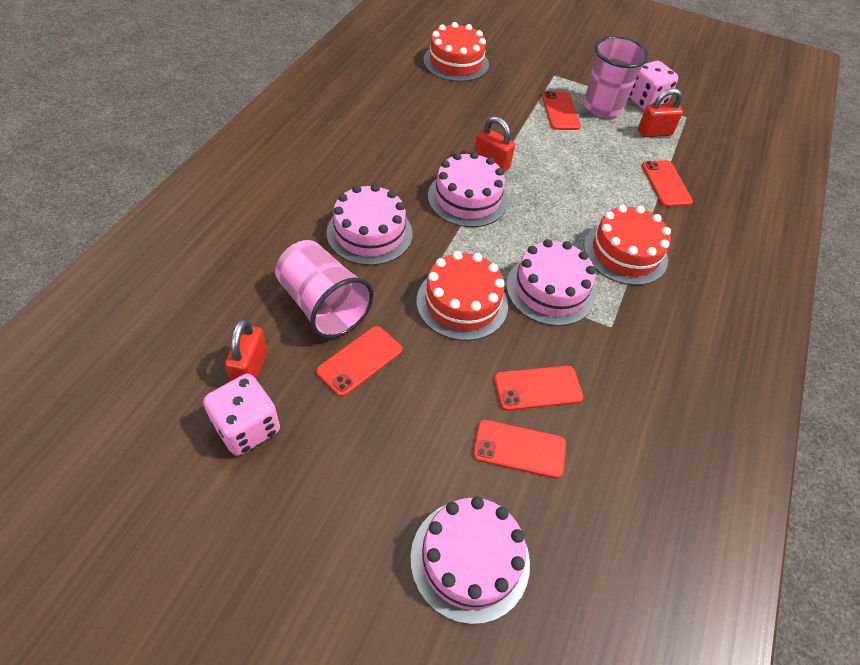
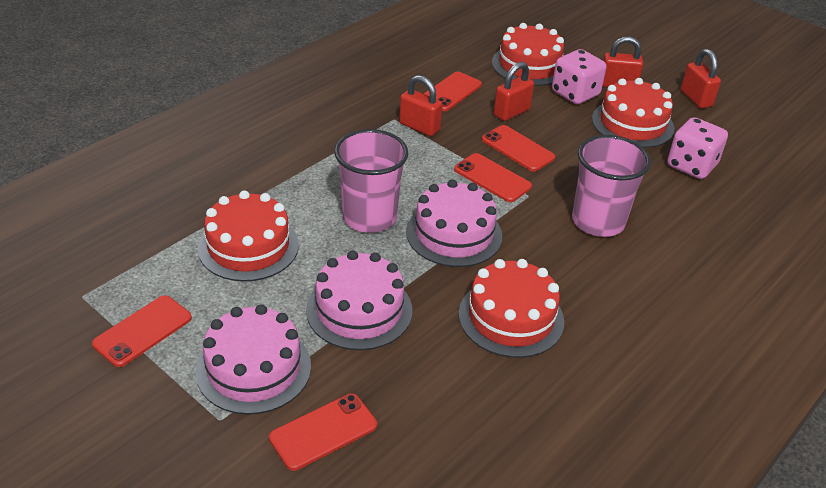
pink cake: 4 -> 3
red cake: 3 -> 4
red padlock: 3 -> 4

